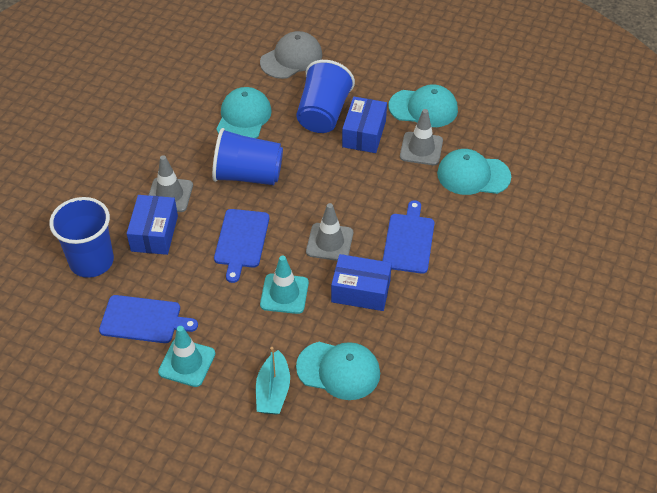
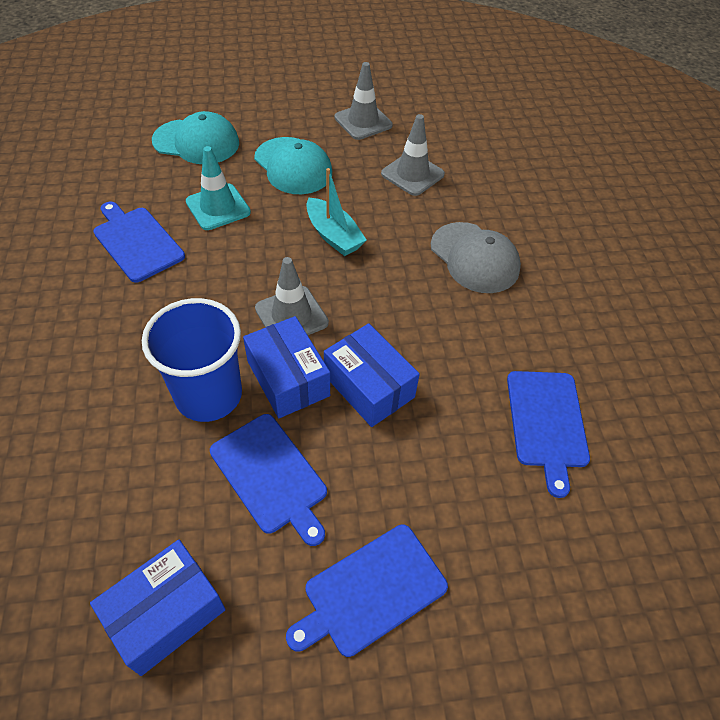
blue cup: 3 -> 1
blue cutting board: 3 -> 4
turquoise cap: 4 -> 2
turquoise traffic cone: 2 -> 1

